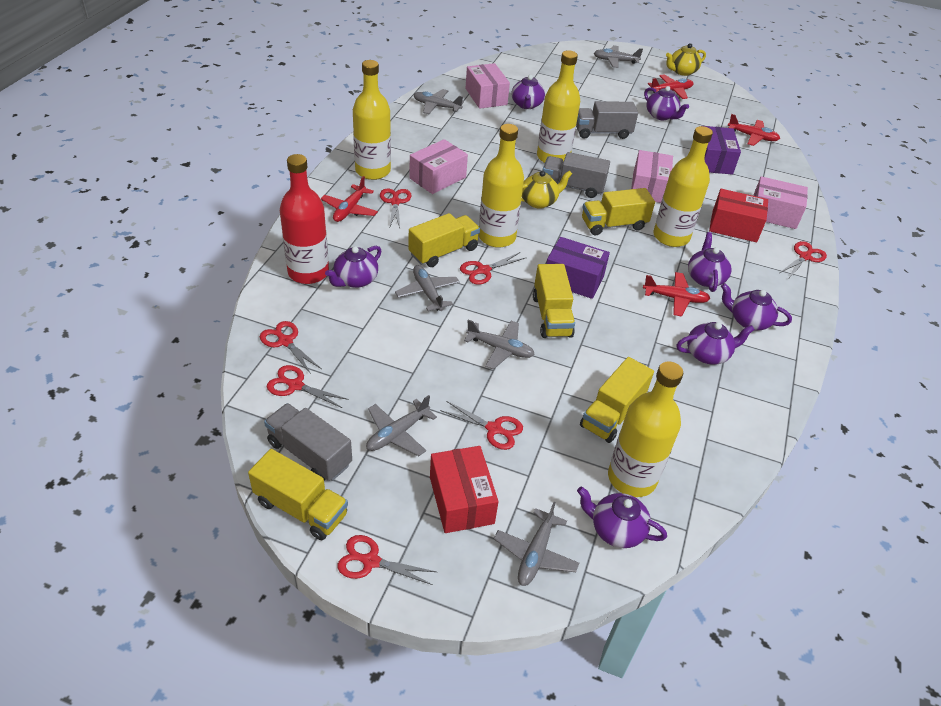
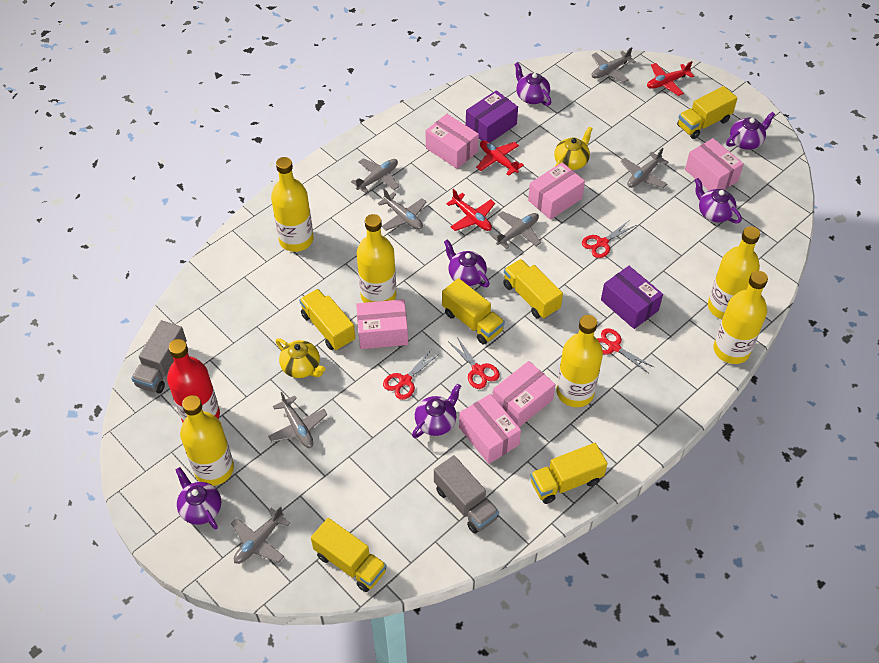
grey plane: 6 -> 7
grey truck: 3 -> 2
pink box: 4 -> 6
purple teapot: 7 -> 6
red box: 2 -> 0
red plane: 4 -> 3
red scissors: 7 -> 4
yellow bottle: 5 -> 6
yellow truck: 5 -> 6

